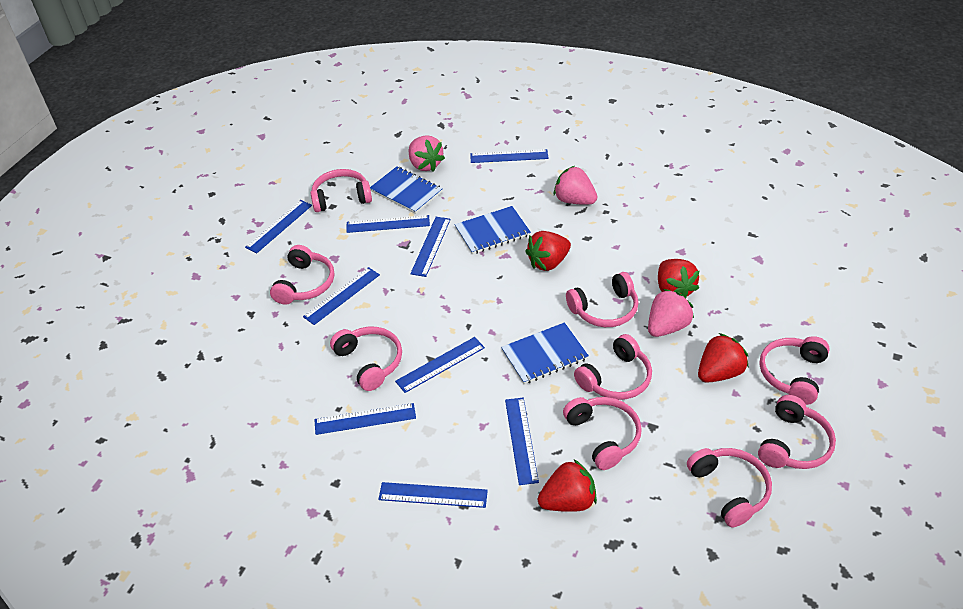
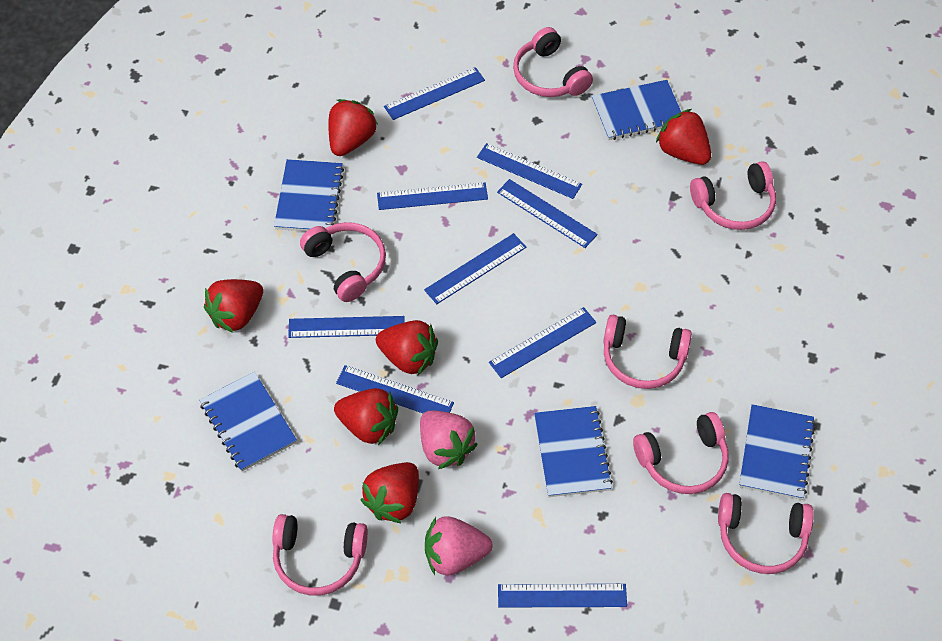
blue notebook: 3 -> 5
pink headphones: 9 -> 7
pink strawberry: 3 -> 2
red strawberry: 4 -> 6

